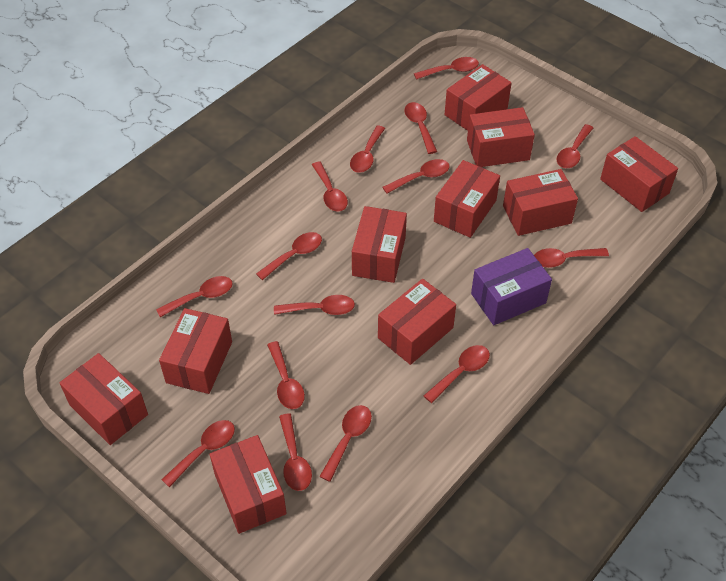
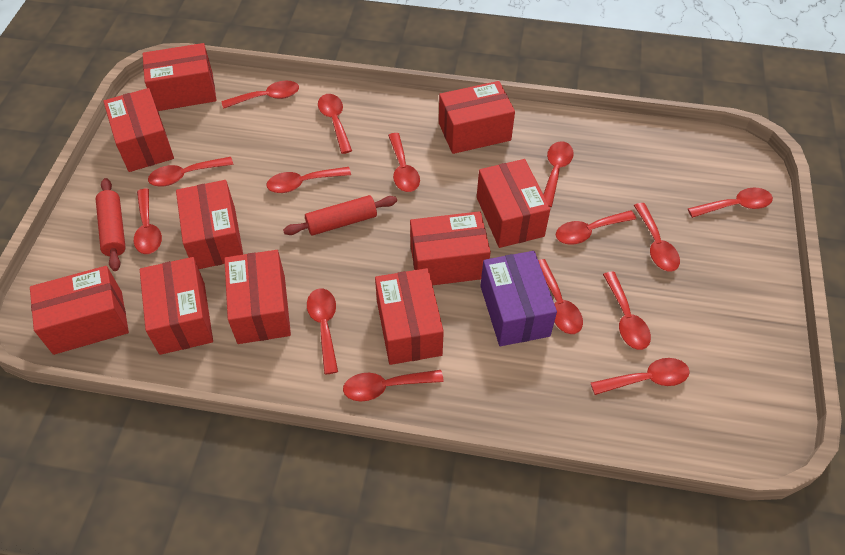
red rolling pin: 0 -> 2

